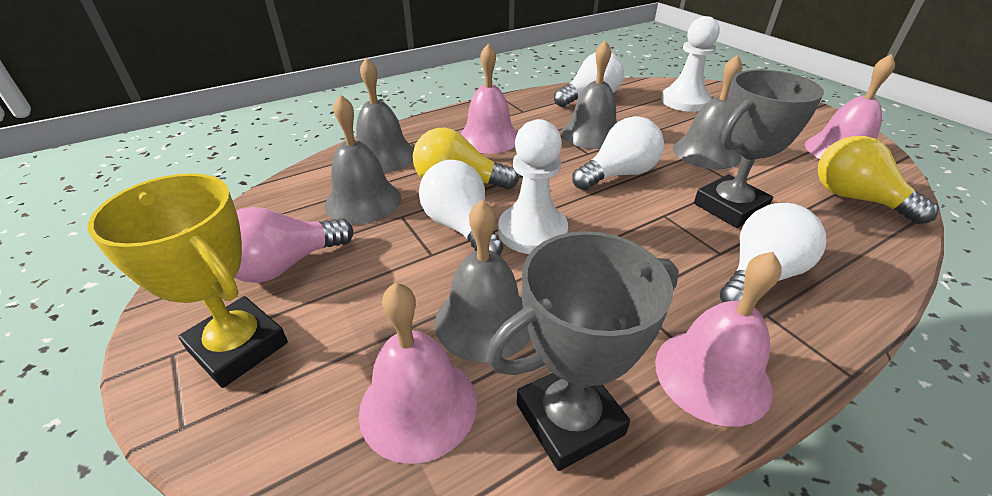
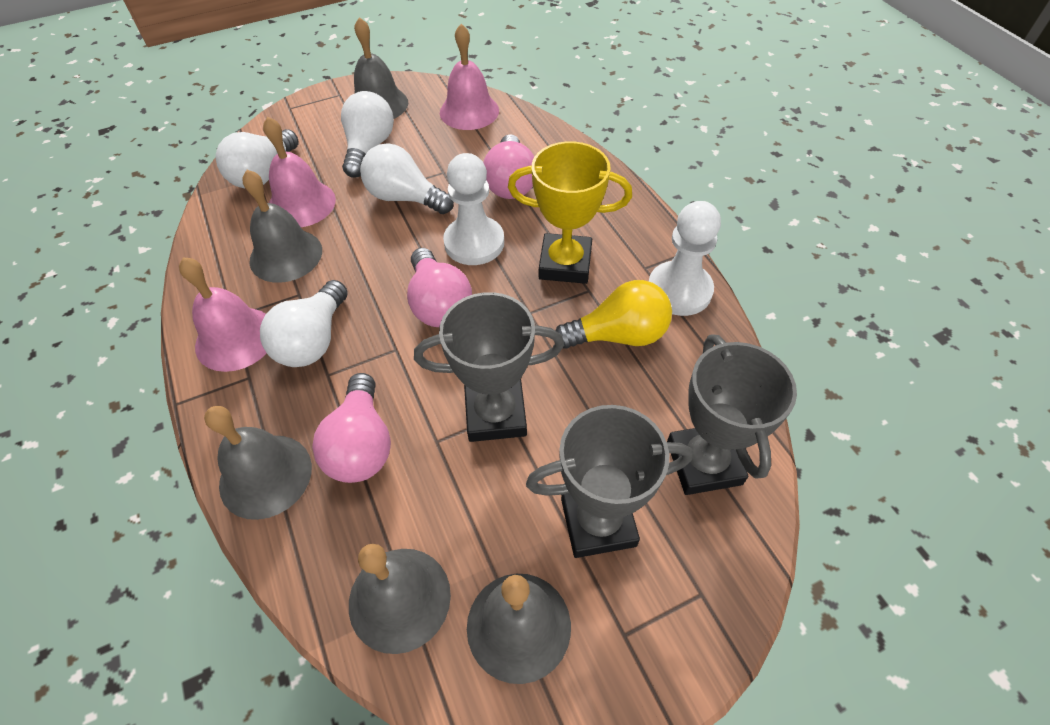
grey trophy: 2 -> 3
pink bell: 4 -> 3
pink light bulb: 1 -> 3
yellow light bulb: 2 -> 1

